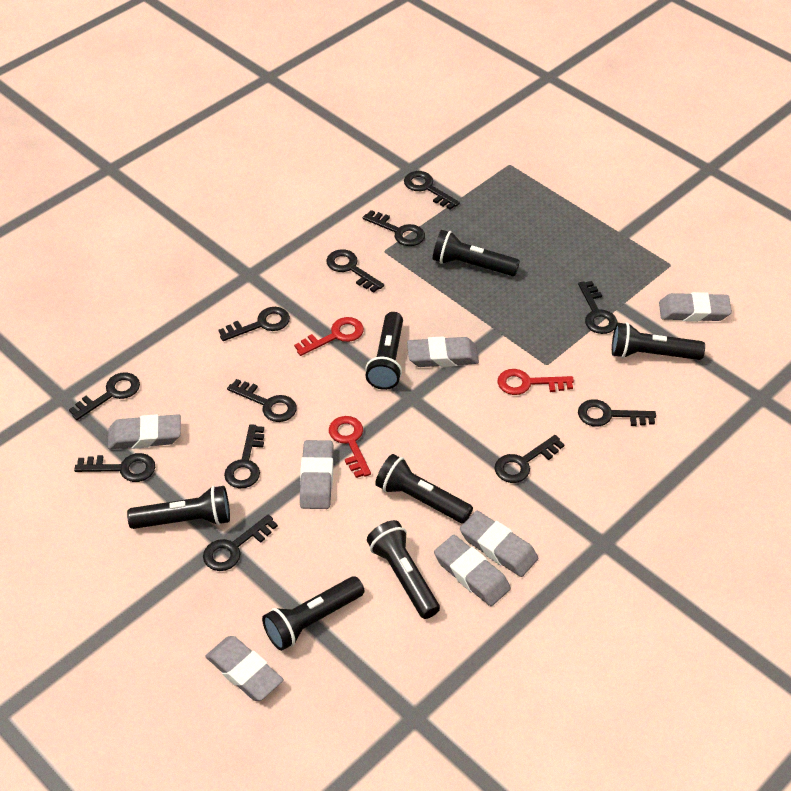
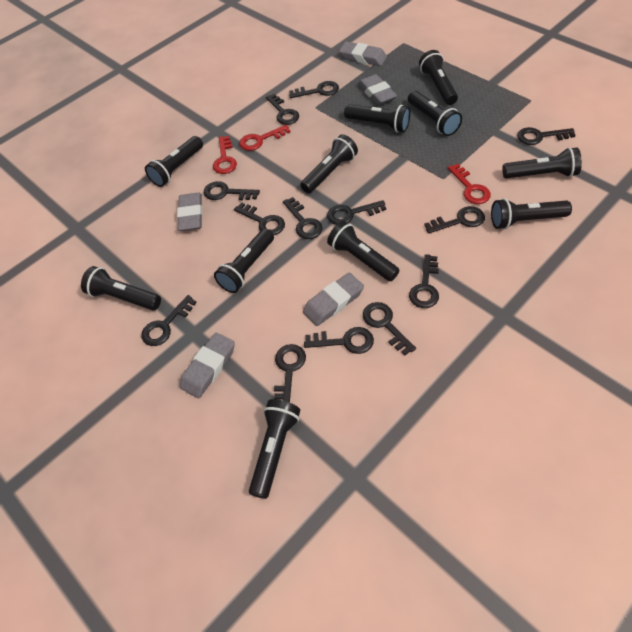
black flashlight: 7 -> 11
black key: 12 -> 13
grey eraser: 7 -> 5

